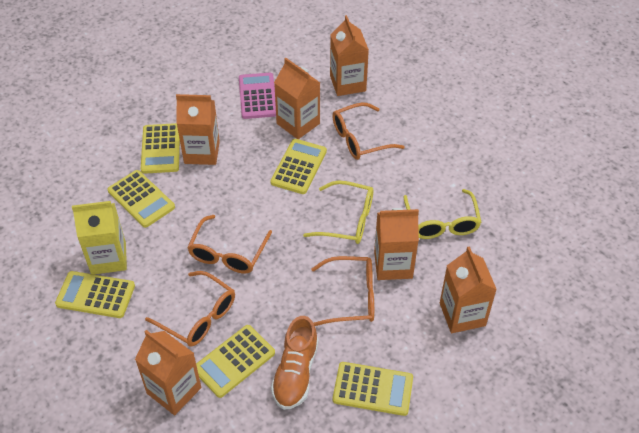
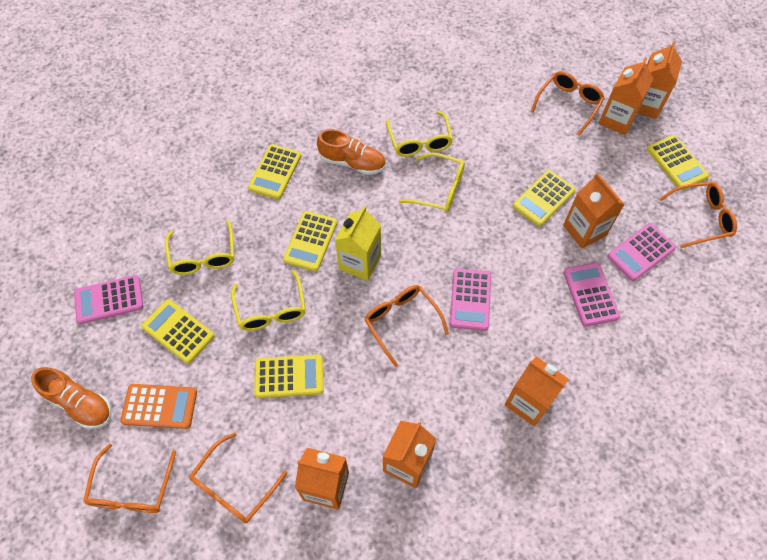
orange calculator: 0 -> 1
orange glasses: 4 -> 5
orange shoe: 1 -> 2
pink calculator: 1 -> 4
yellow glasses: 2 -> 4

